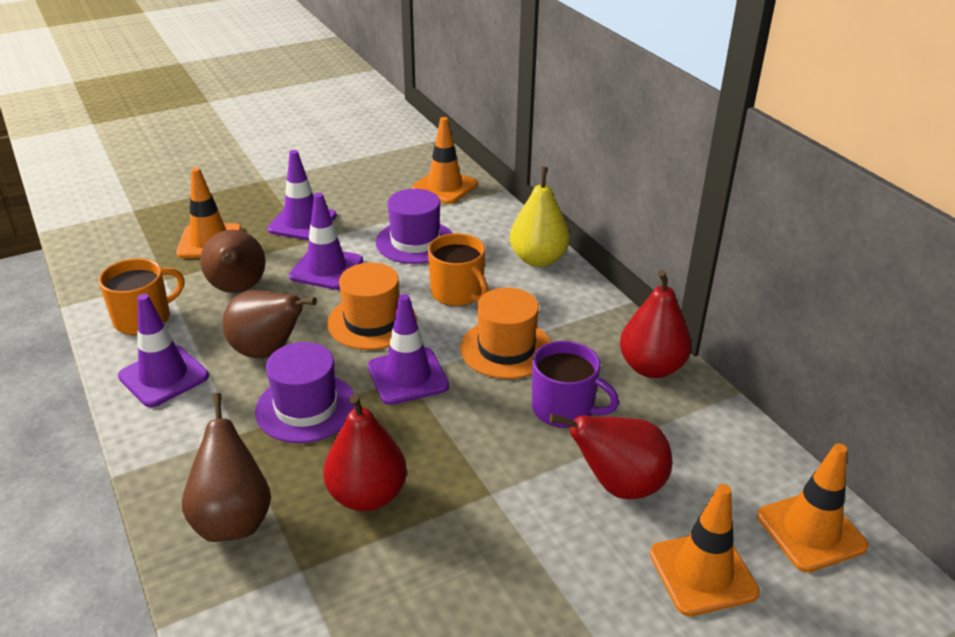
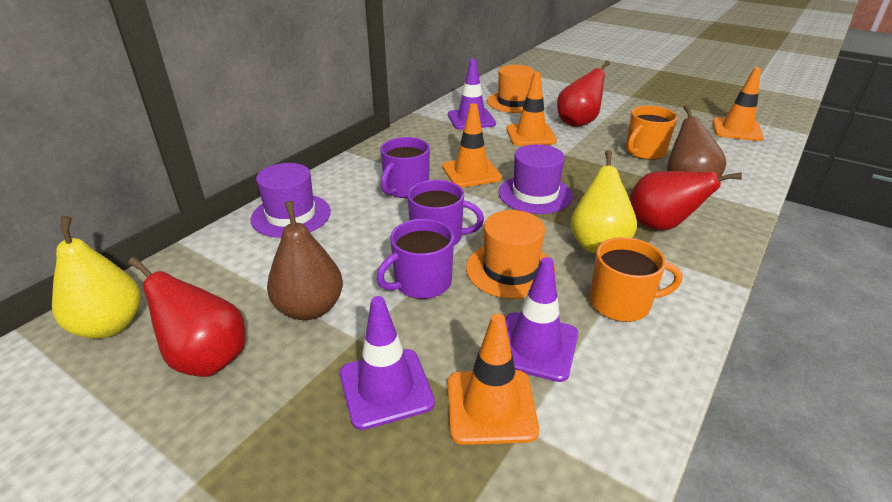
brown pear: 3 -> 2
purple mug: 1 -> 3
purple traffic cone: 4 -> 3
yellow pear: 1 -> 2

